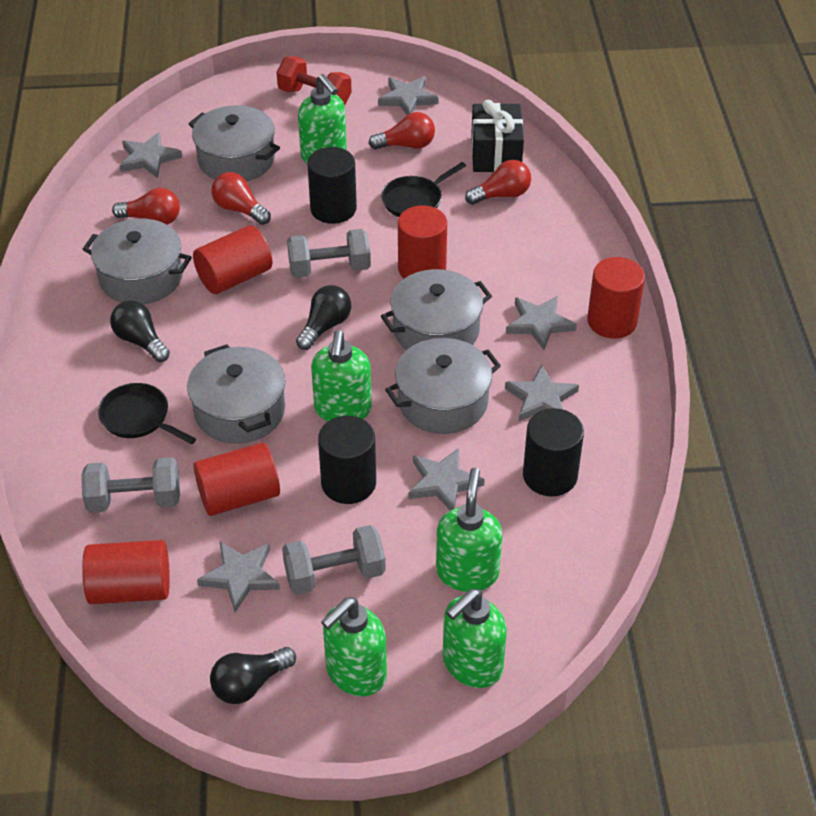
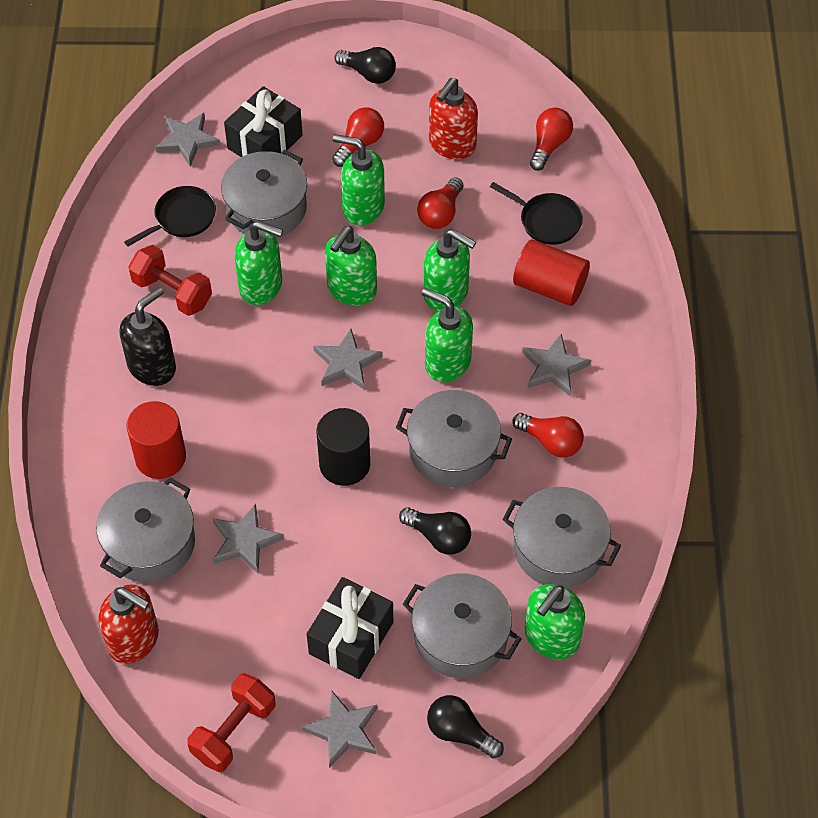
black cylinder: 3 -> 1
black gift: 1 -> 2
black soap dispenser: 0 -> 1
green soap dispenser: 5 -> 6
grey dumbbell: 3 -> 0
grey star: 6 -> 5
red cylinder: 5 -> 2
red dumbbell: 1 -> 2
red soap dispenser: 0 -> 2

